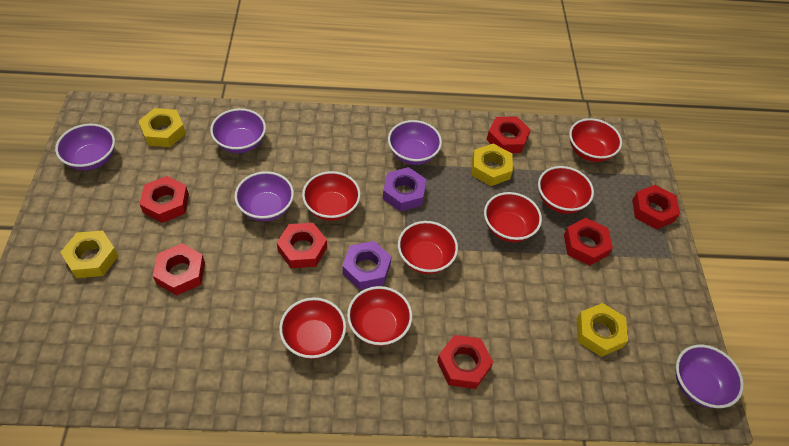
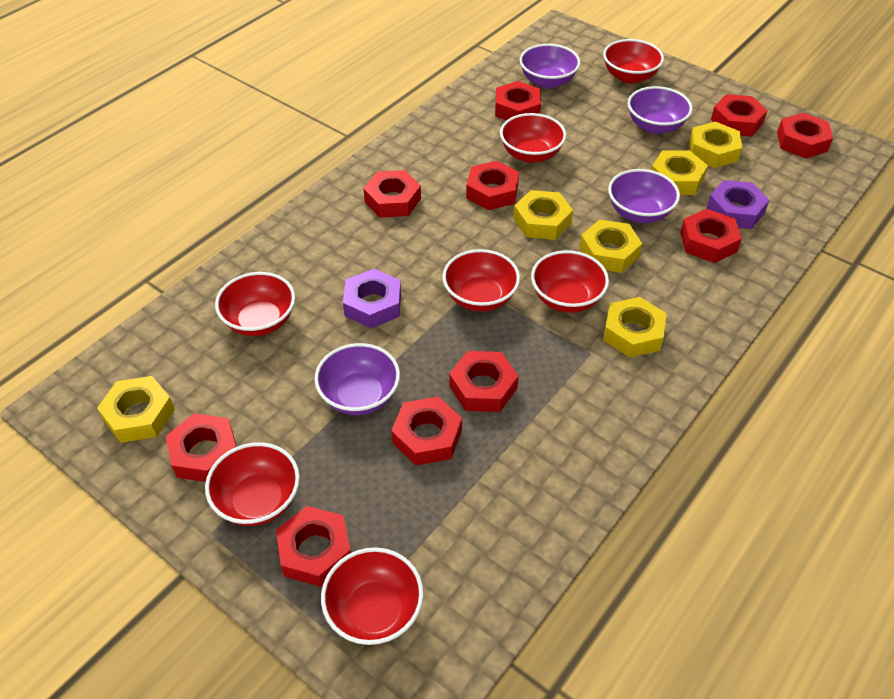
purple bowl: 5 -> 4
red nut: 7 -> 10
yellow nut: 4 -> 6

